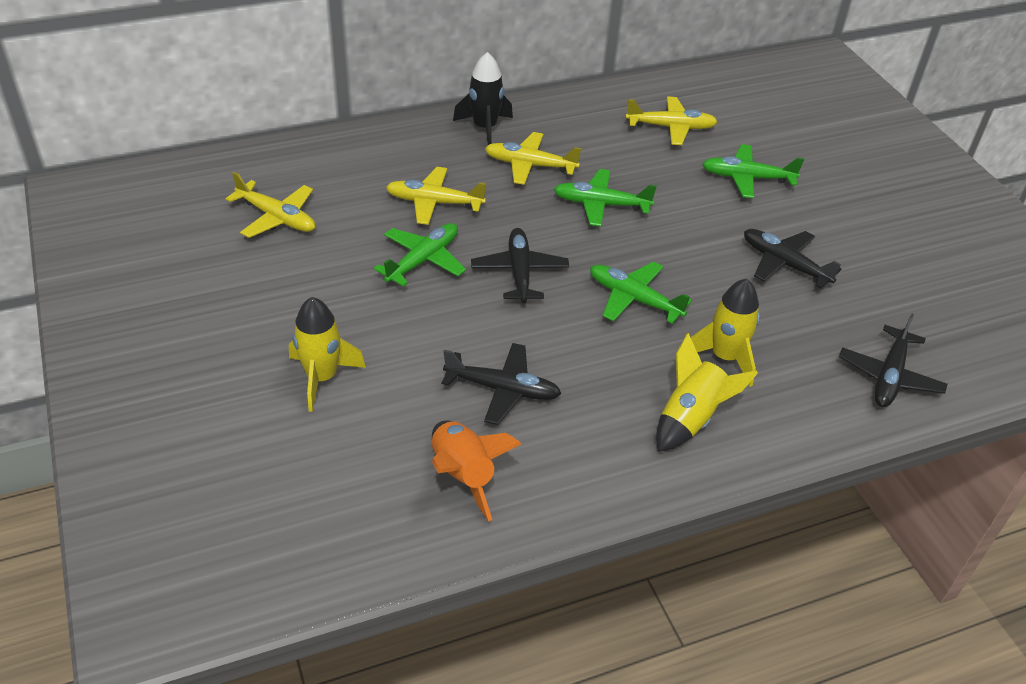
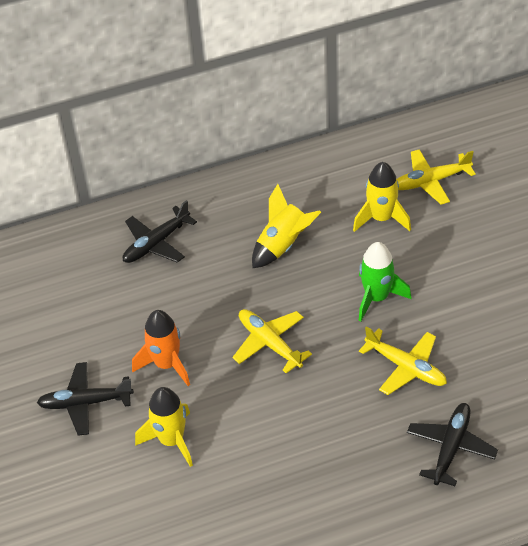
black plane: 4 -> 3
black rocket: 1 -> 0
green plane: 4 -> 0
green rocket: 0 -> 1
yellow plane: 4 -> 3

